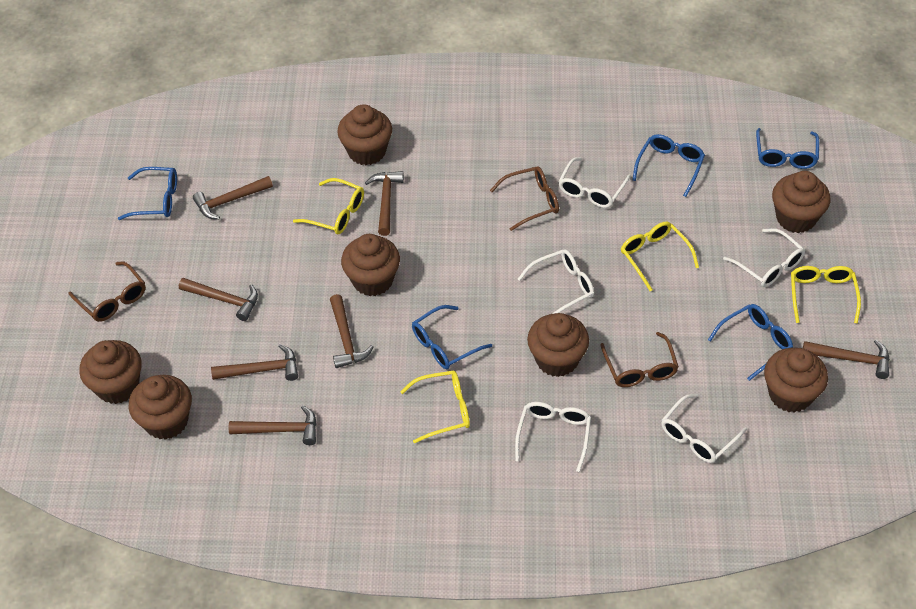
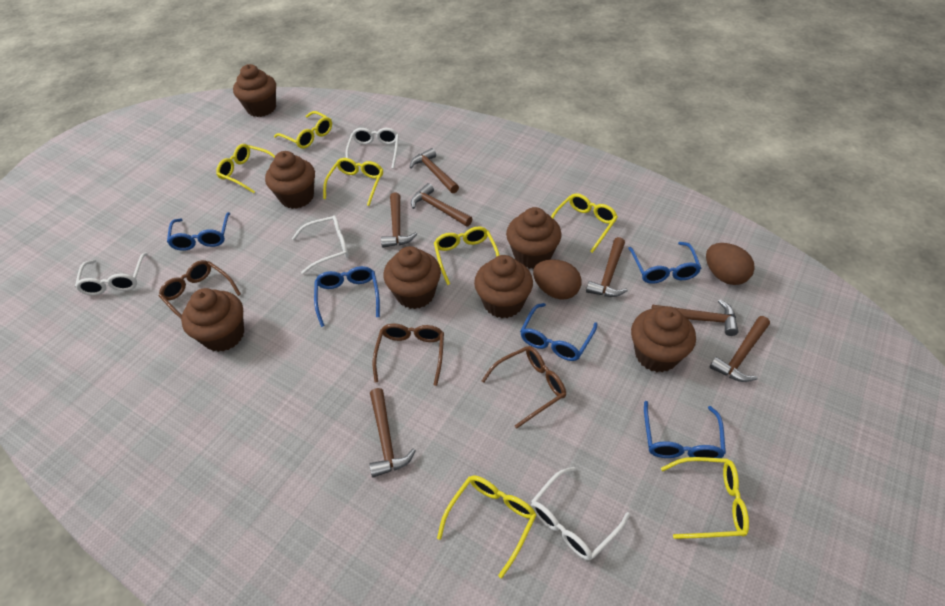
brown egg: 0 -> 2
white glasses: 5 -> 4
yellow glasses: 4 -> 7

